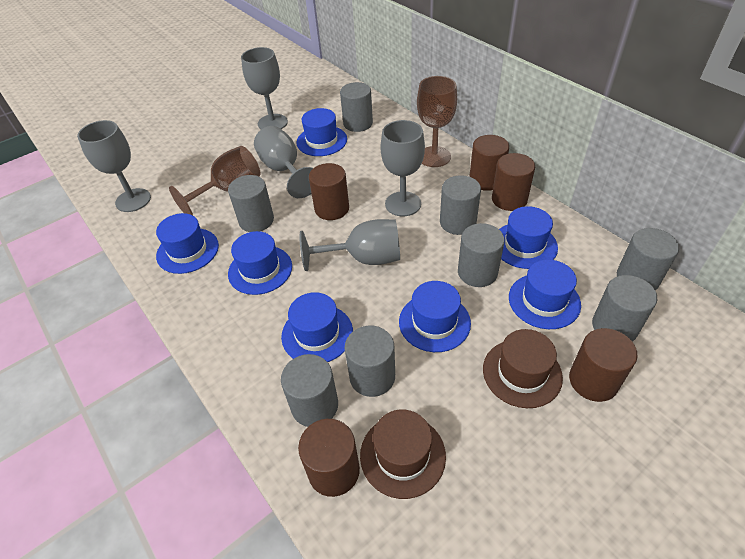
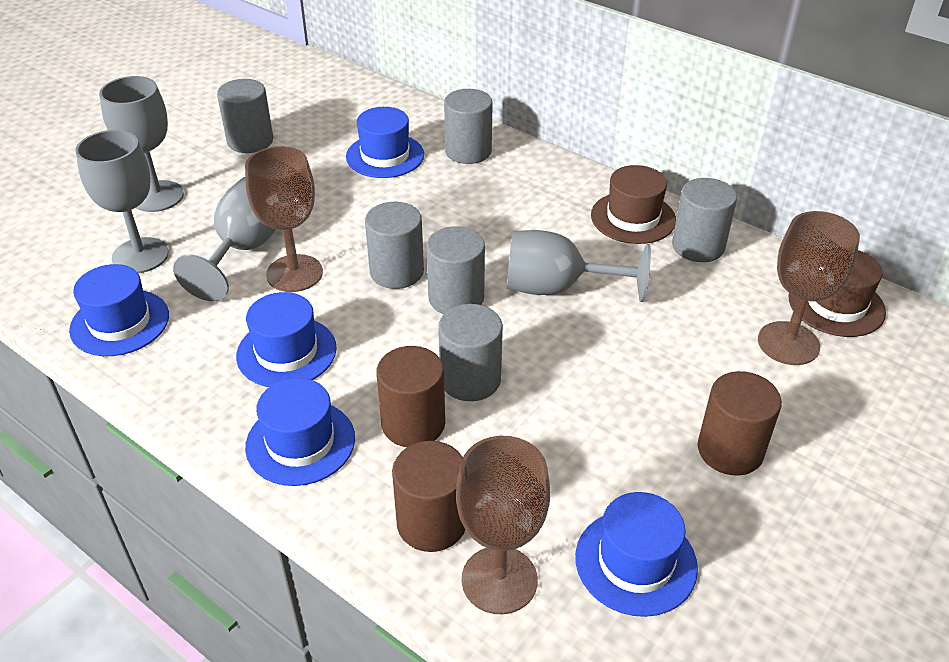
blue hat: 7 -> 5
brown cylinder: 5 -> 3
brown goblet: 2 -> 3
grey cylinder: 8 -> 6
grey goblet: 5 -> 4

